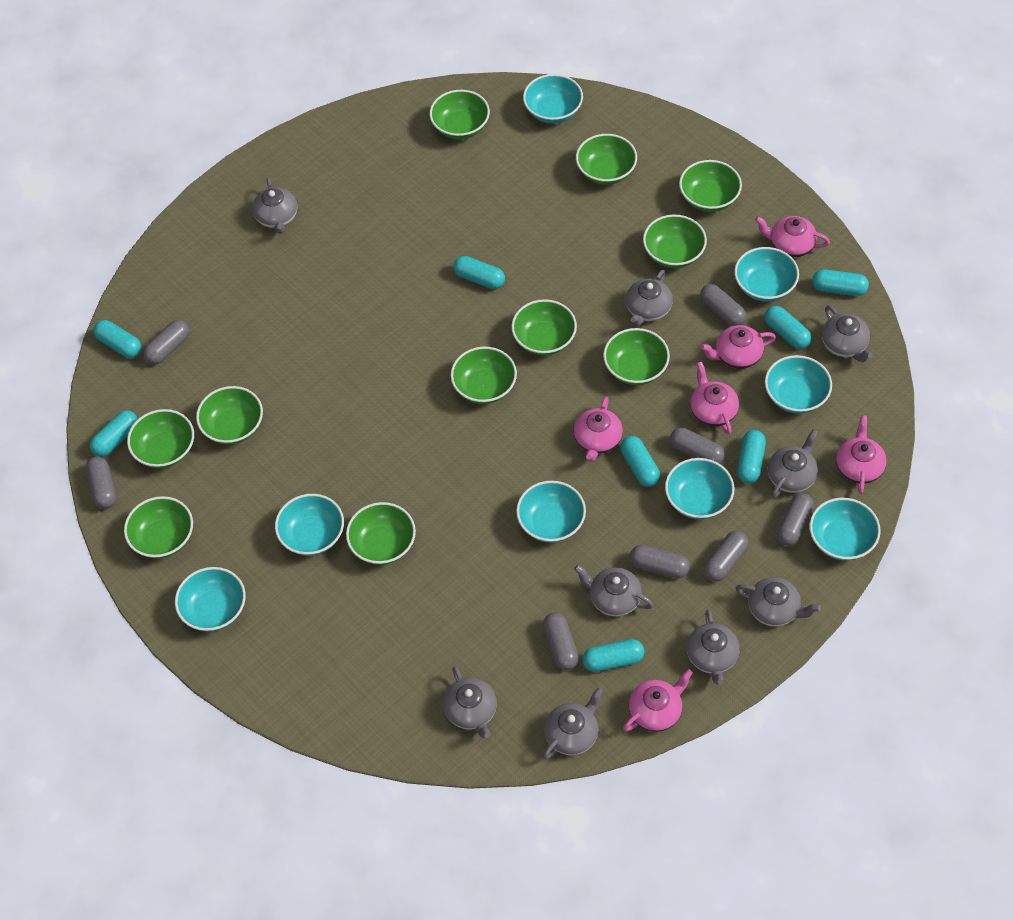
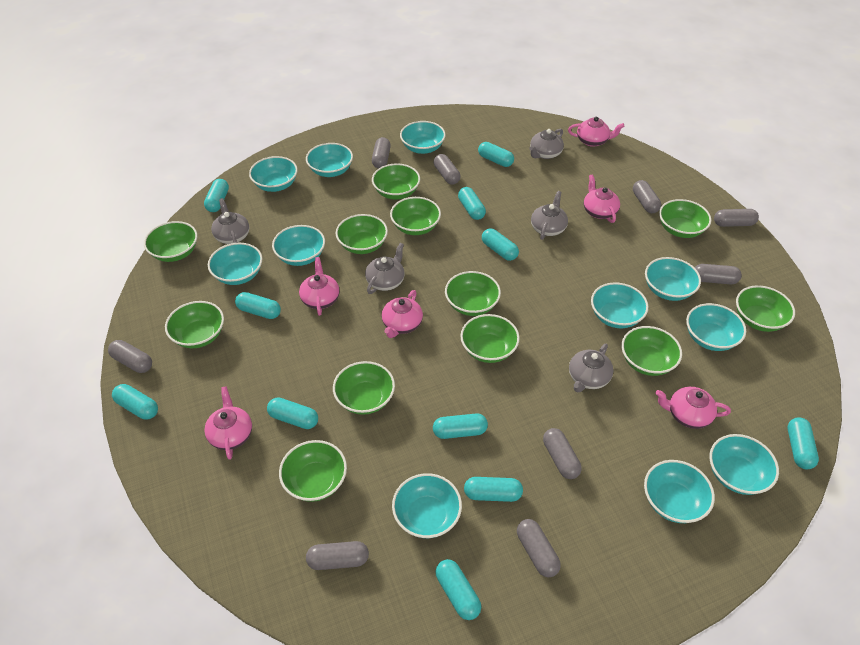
green bowl: 11 -> 12
grey capsule: 8 -> 9
grey teapot: 9 -> 5
turquoise bowl: 8 -> 11
turquoise capsule: 8 -> 11

